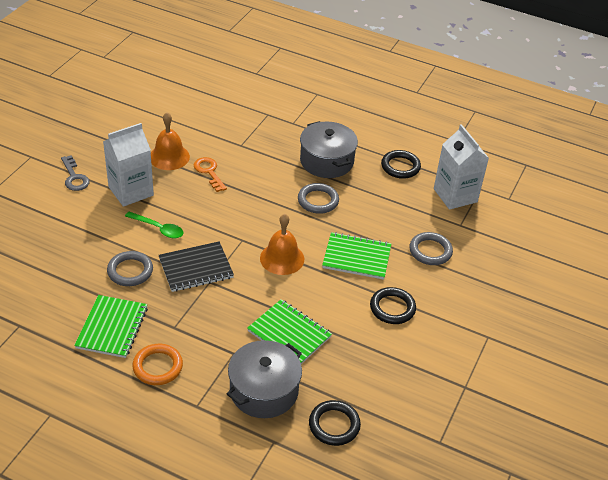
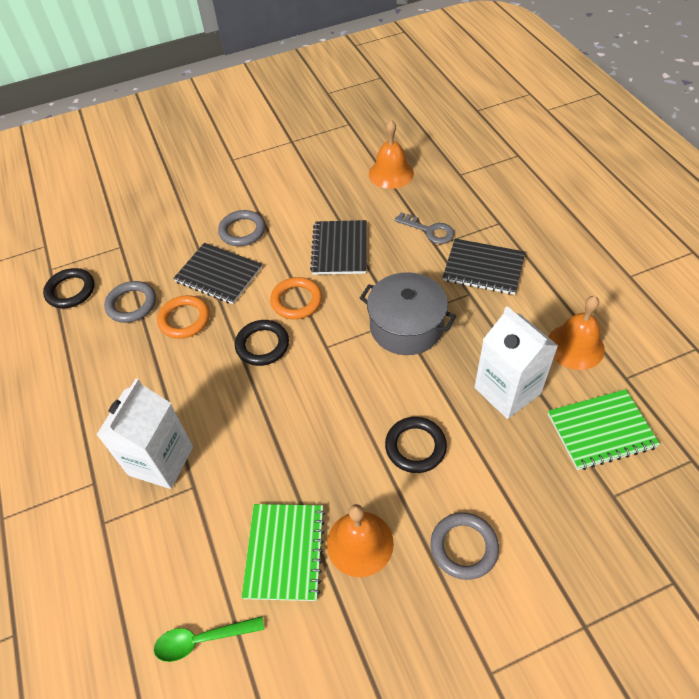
black notebook: 1 -> 3
green notebook: 3 -> 2
grey pot: 2 -> 1
orange bell: 2 -> 3
orange key: 1 -> 0
orange ring: 1 -> 2

